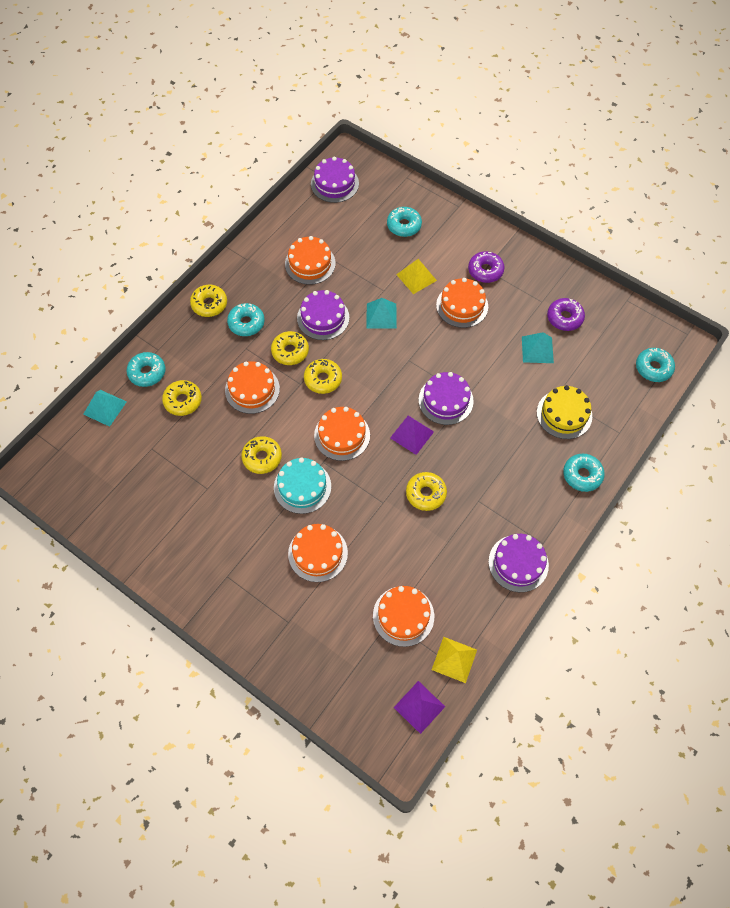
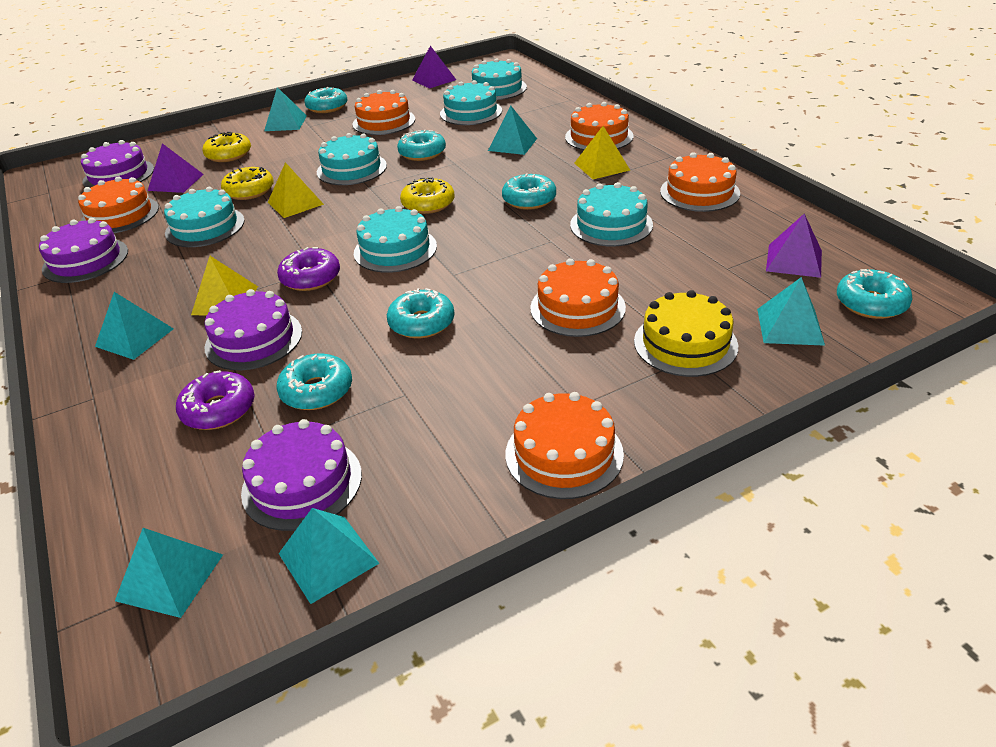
purple pyramid: 2 -> 3
turquoise cake: 1 -> 6
turquoise donut: 5 -> 6
turquoise pyramid: 3 -> 6
yellow donut: 6 -> 3
yellow pyramid: 2 -> 3

